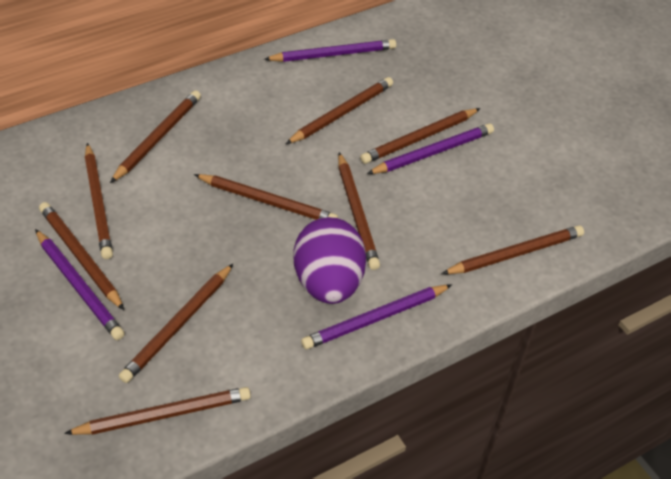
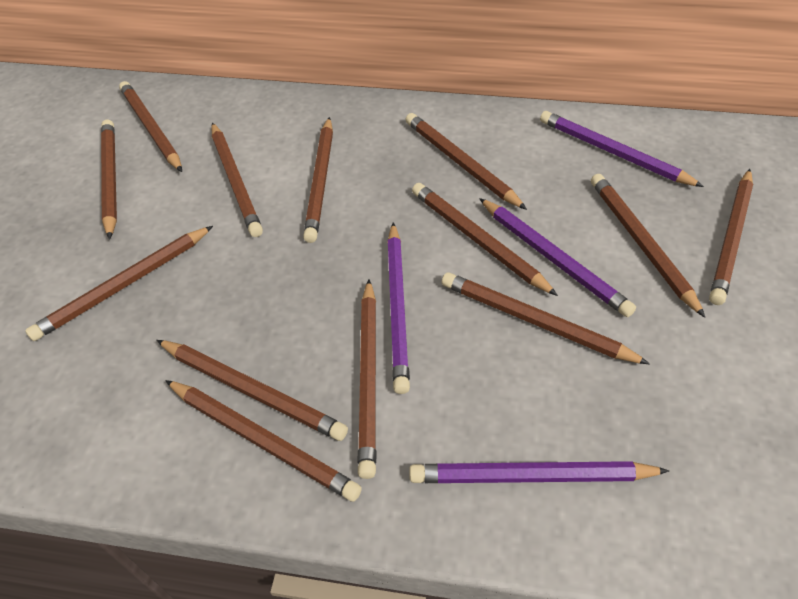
brown pencil: 10 -> 13
purple egg: 1 -> 0

